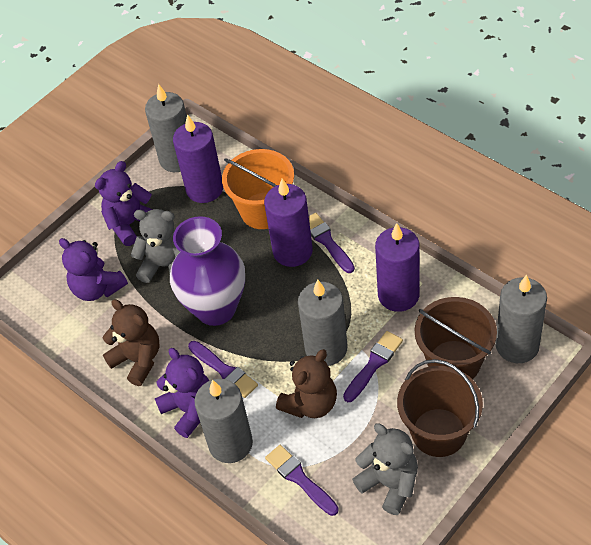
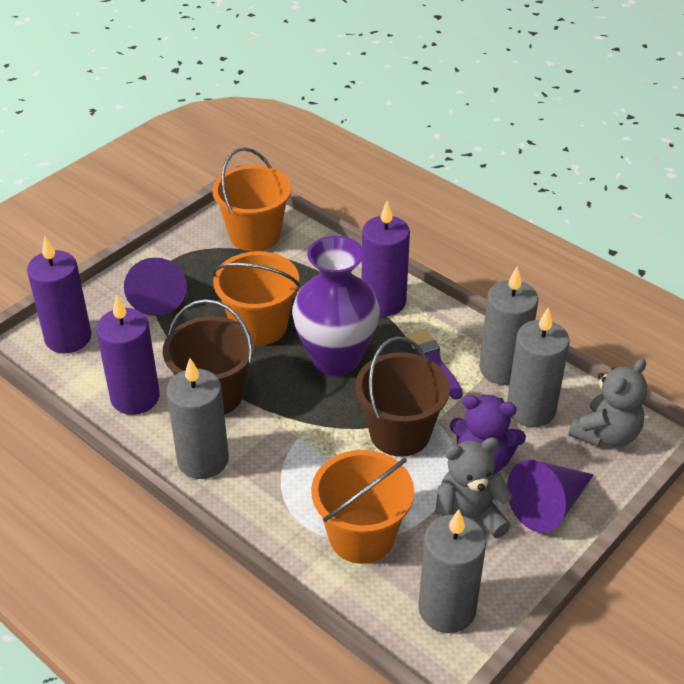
brown teddy bear: 2 -> 0
orange bucket: 1 -> 3
purple brush: 4 -> 1
purple cone: 0 -> 2
purple teddy bear: 3 -> 1

